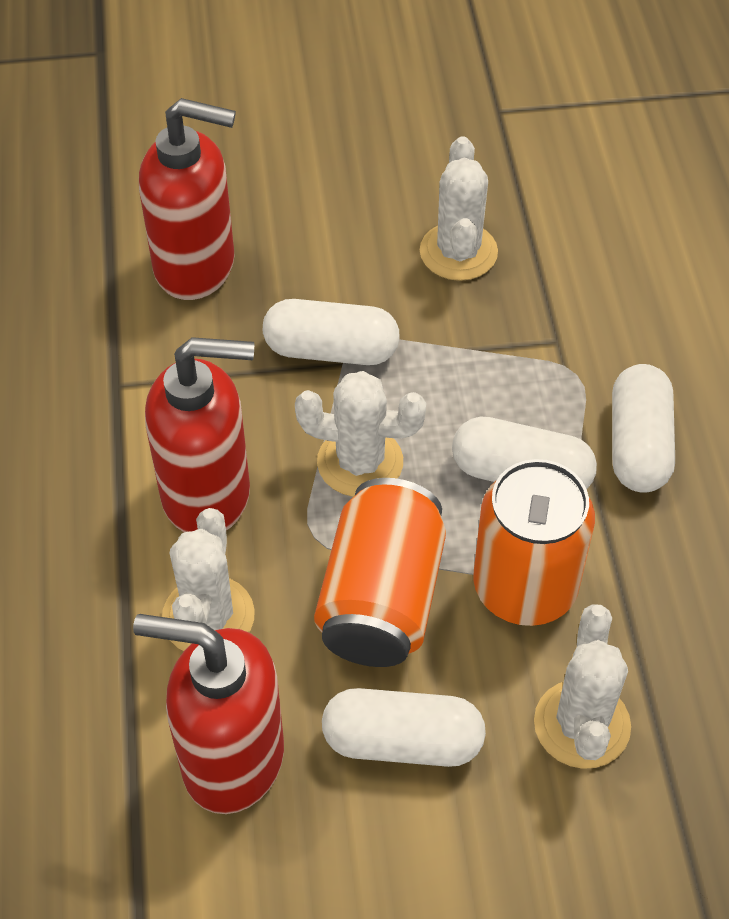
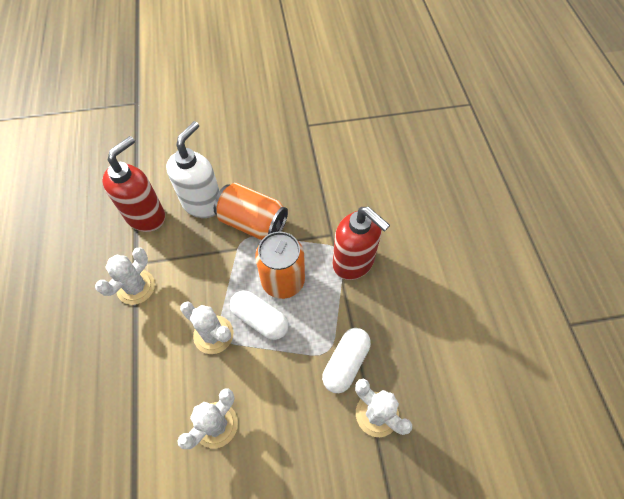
red soap dispenser: 3 -> 2
white capsule: 4 -> 2
white soap dispenser: 0 -> 1

